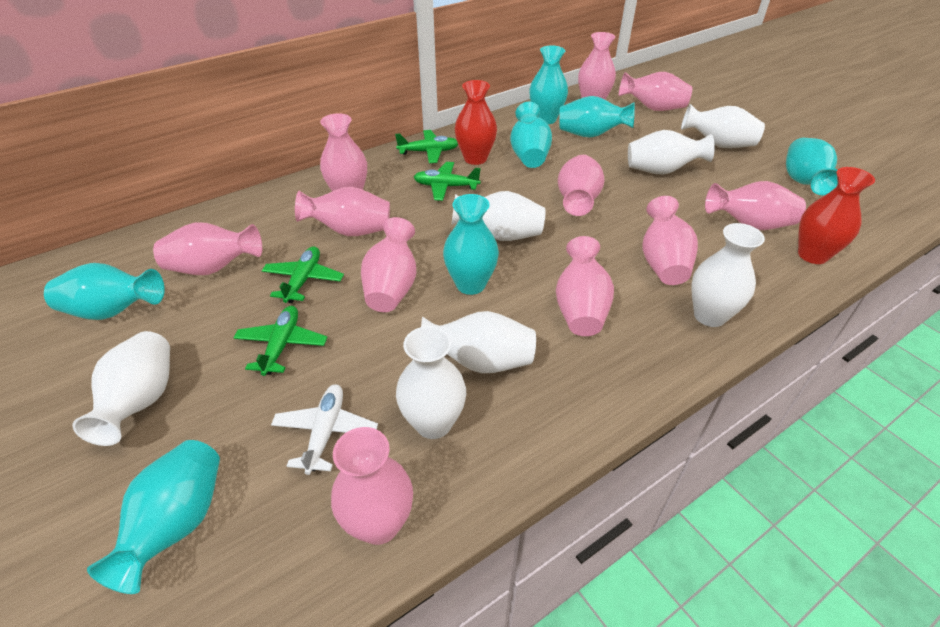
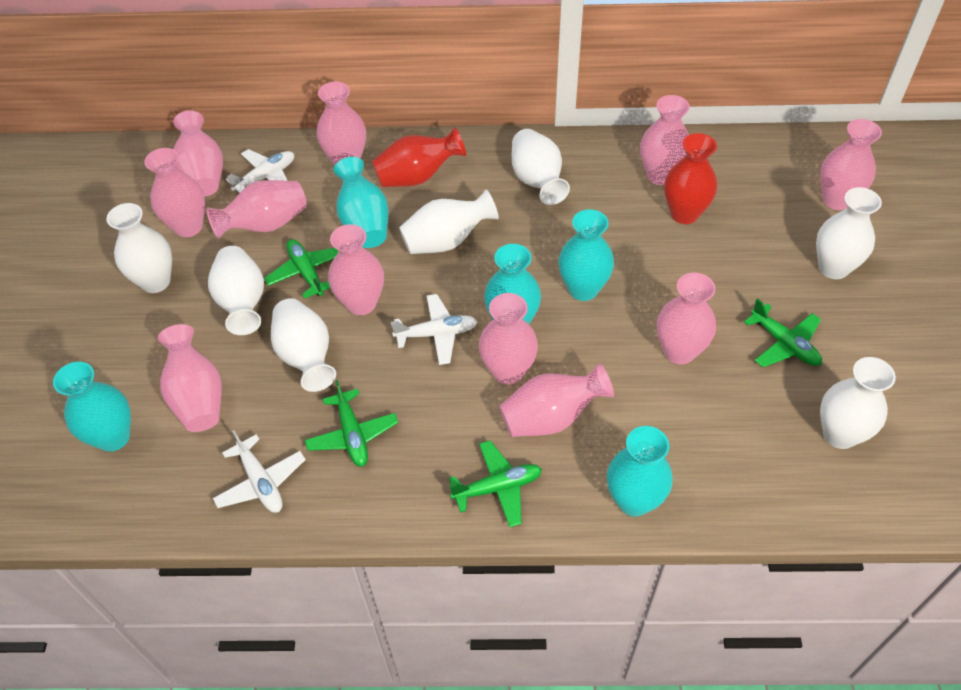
turquoise vase: 7 -> 5
white plane: 1 -> 3

